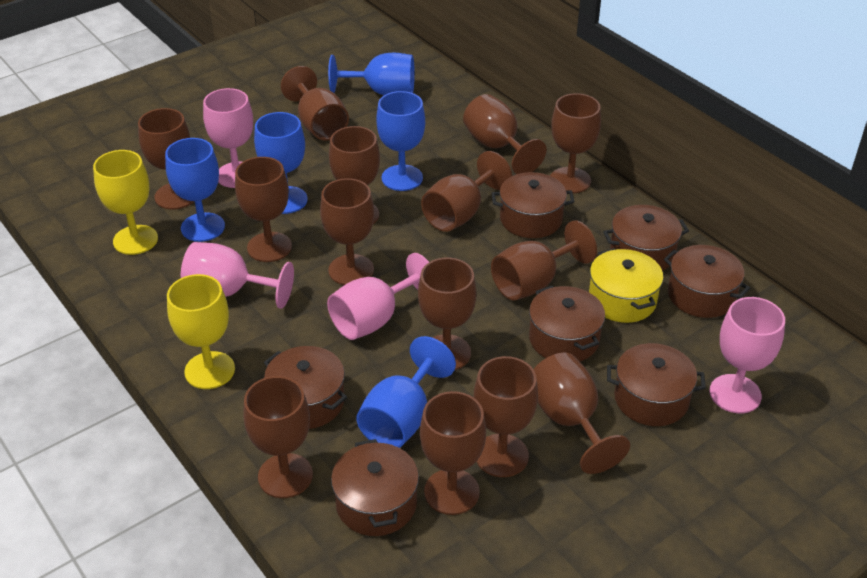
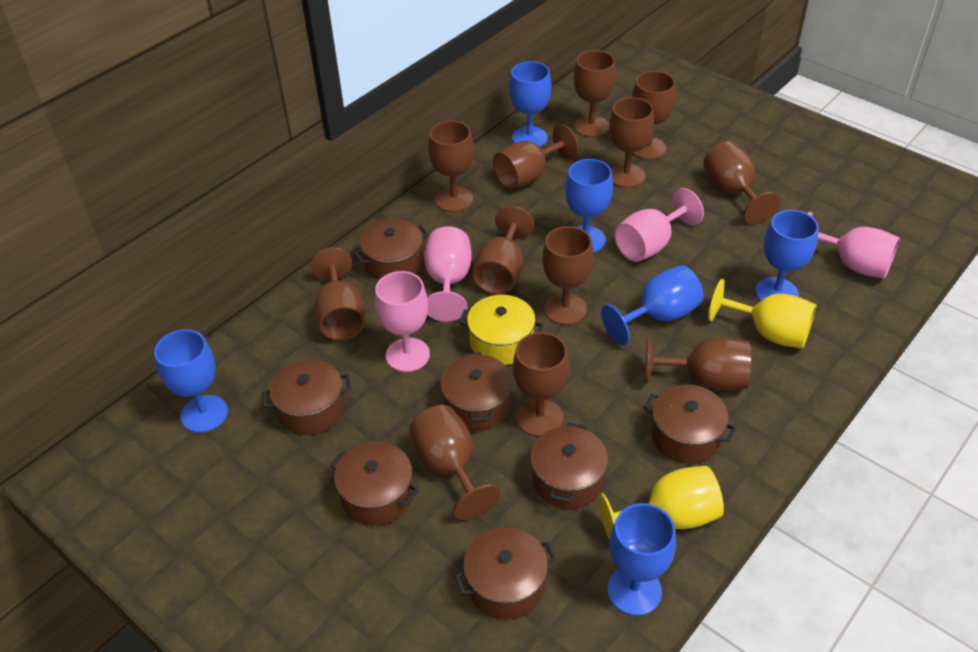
blue goblet: 5 -> 6
brown goblet: 14 -> 12

